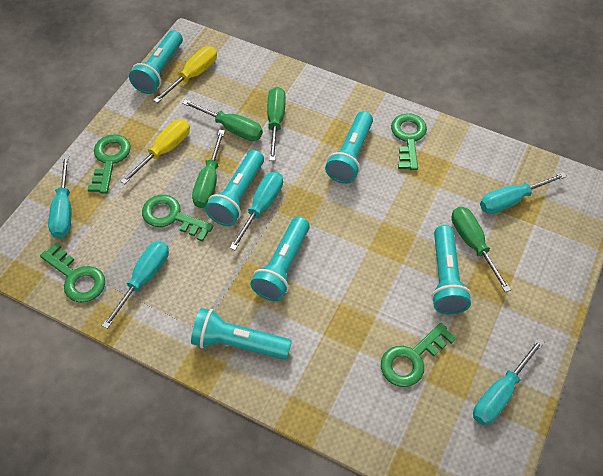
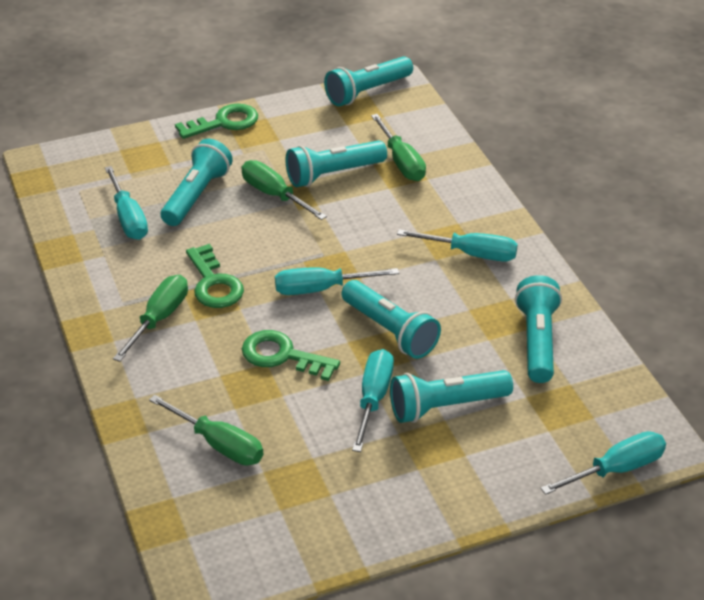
green key: 5 -> 3
yellow screwdriver: 2 -> 0

